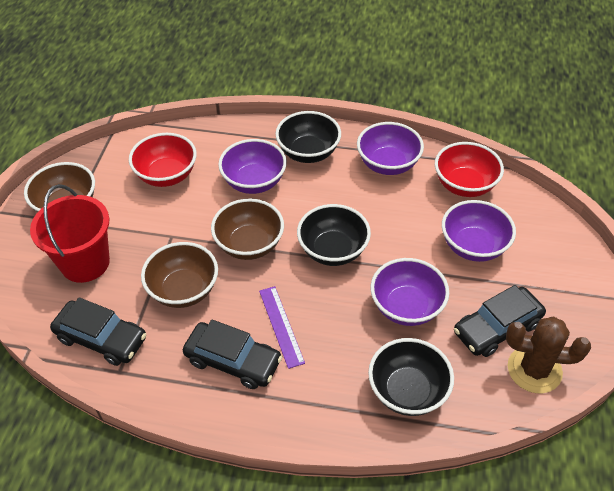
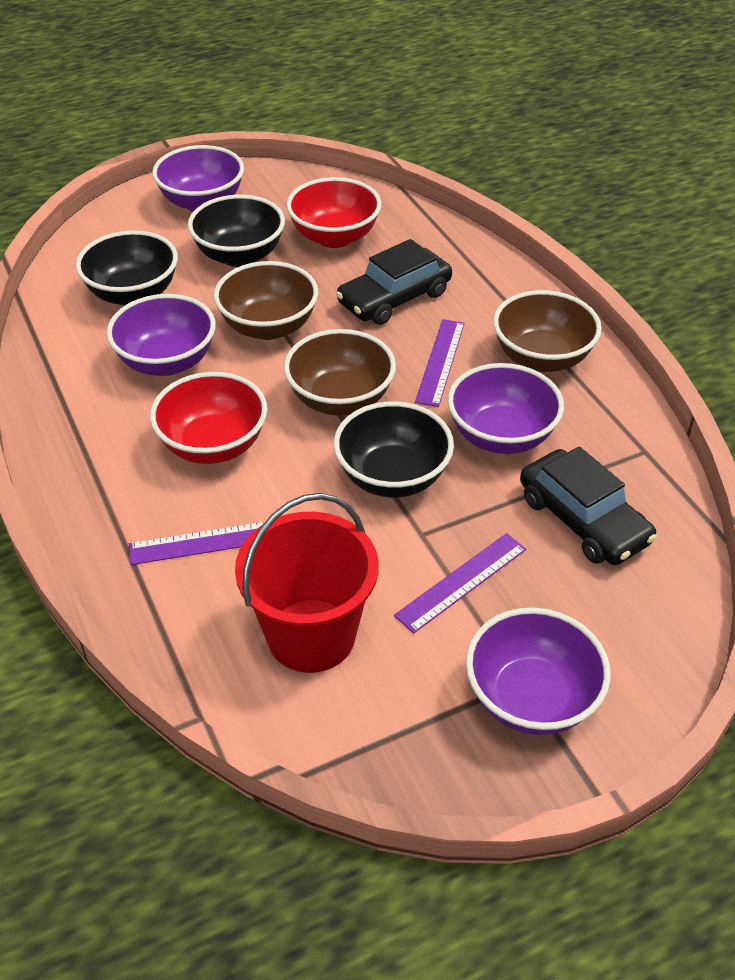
black car: 3 -> 2
brown cactus: 1 -> 0
purple ruler: 1 -> 3

